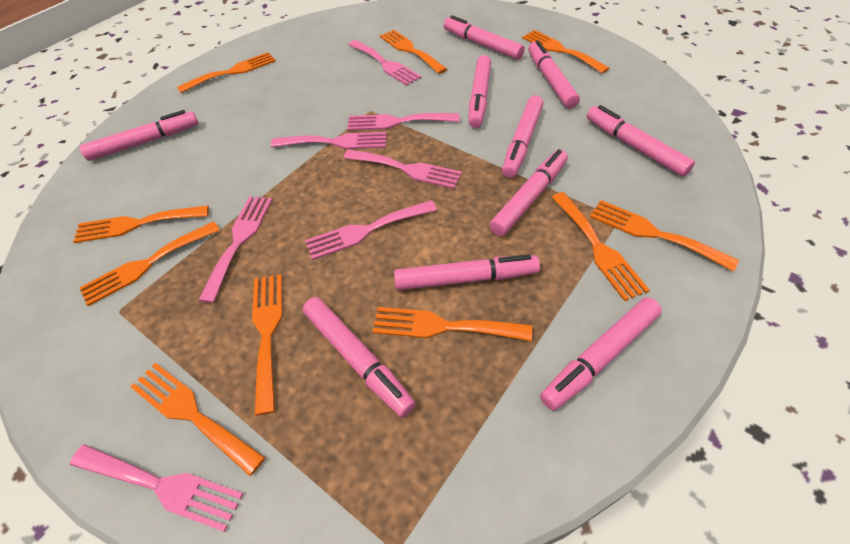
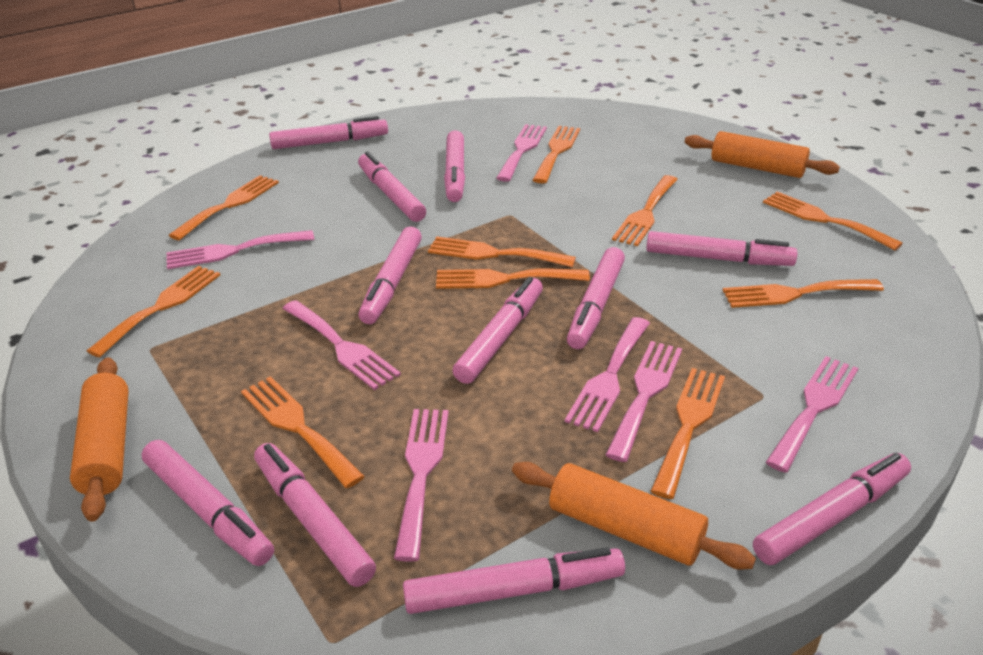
orange rolling pin: 0 -> 3
pink marker: 10 -> 11

